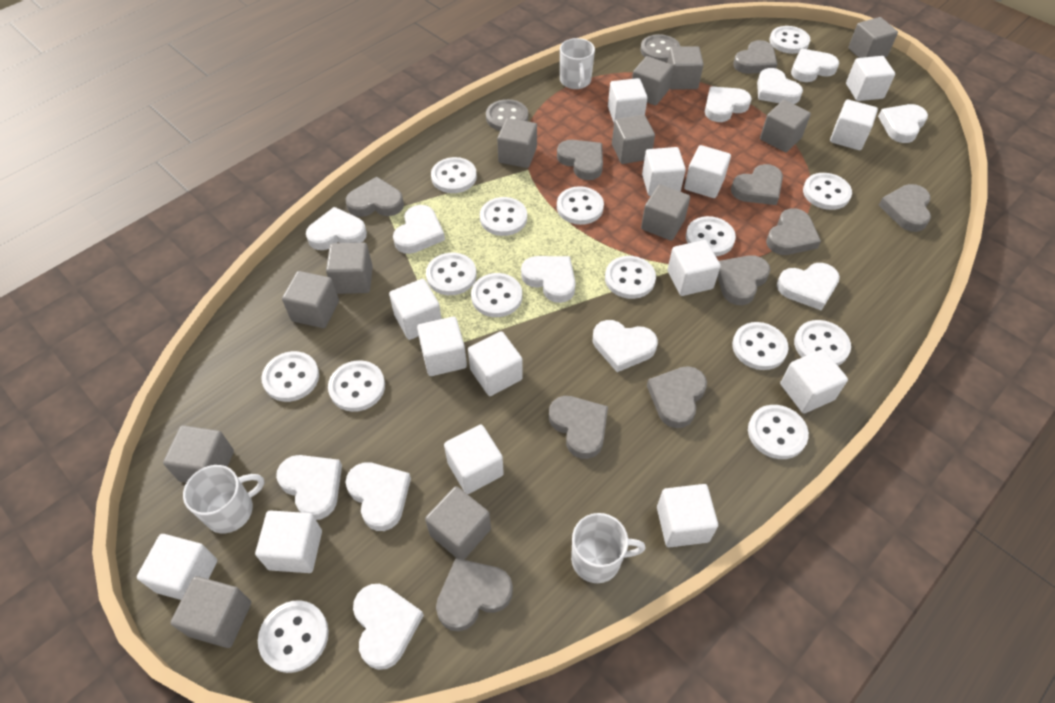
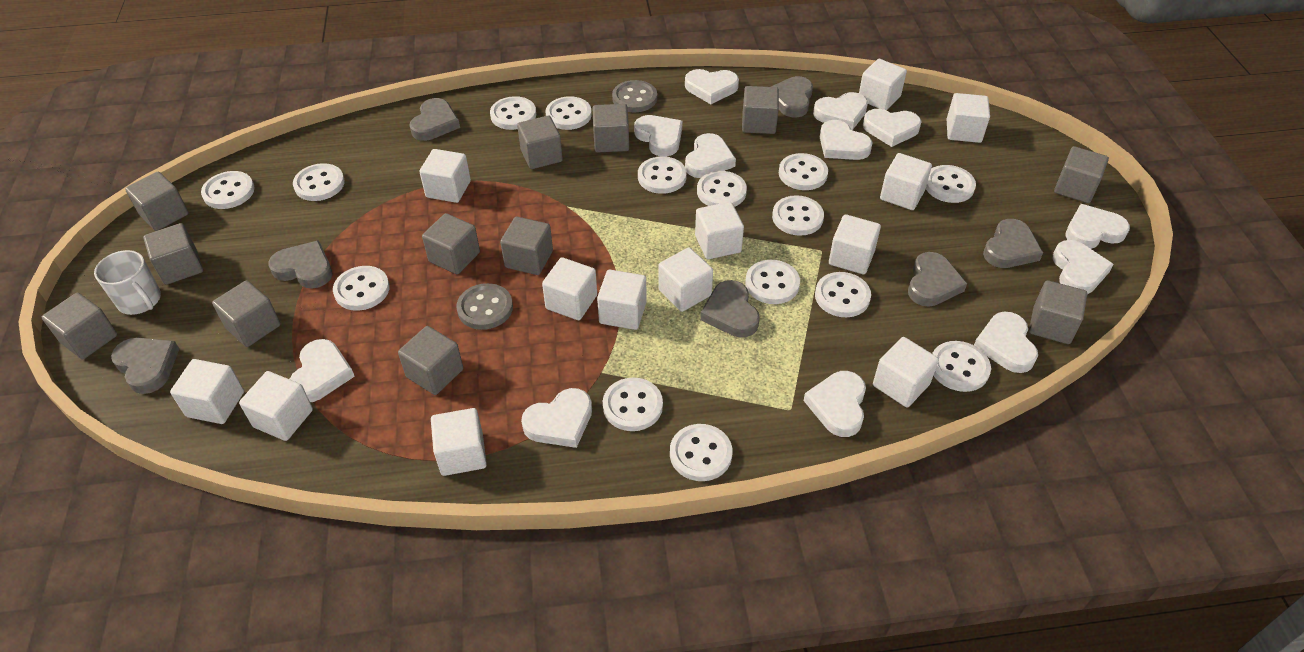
grey heart: 10 -> 7
white cube: 14 -> 13
white mug: 3 -> 1

